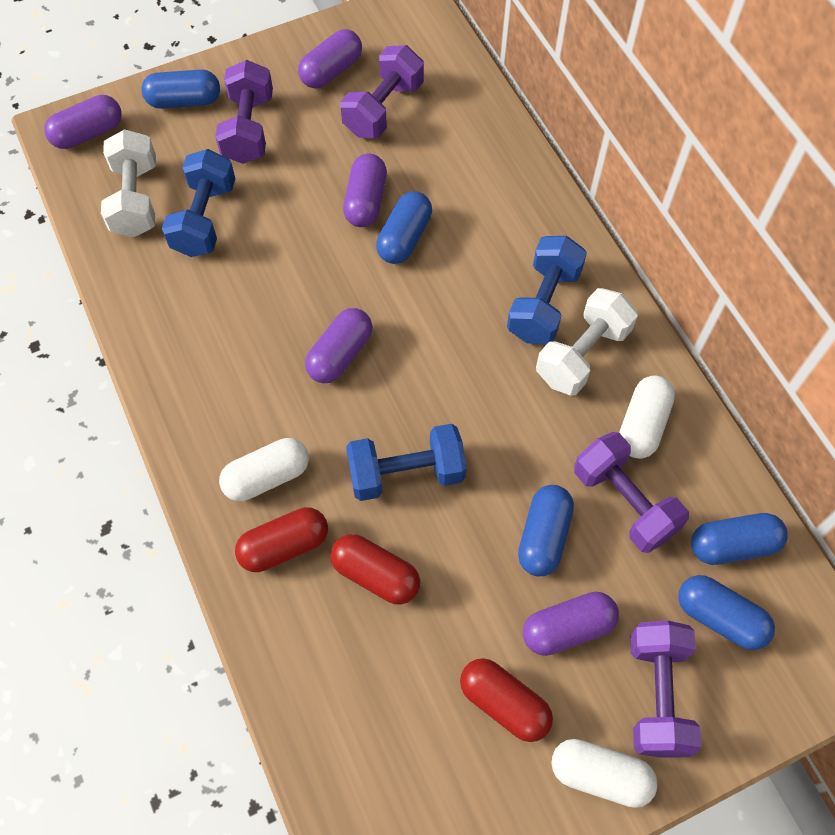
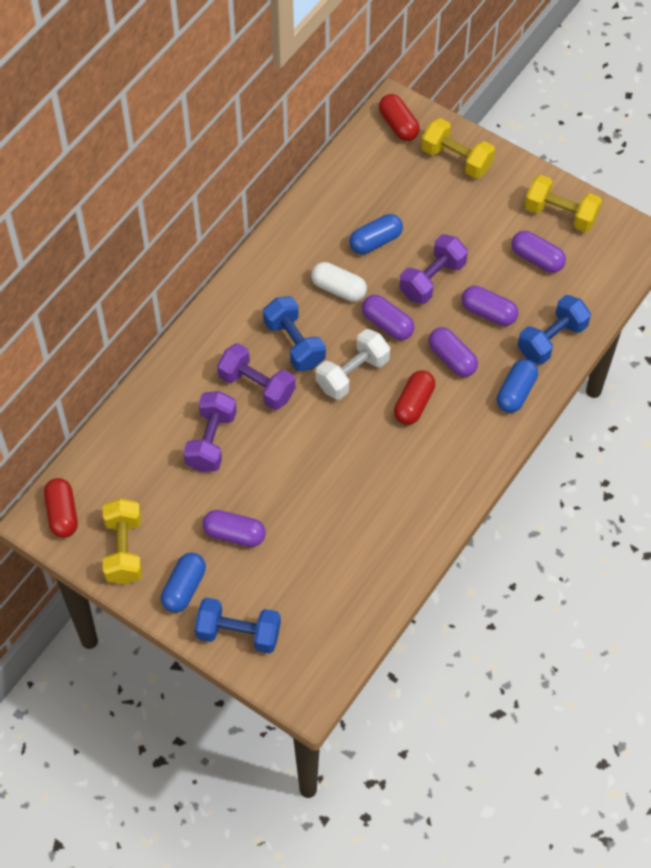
blue capsule: 5 -> 3
purple dumbbell: 4 -> 3
white capsule: 3 -> 1
white dumbbell: 2 -> 1
yellow dumbbell: 0 -> 3

